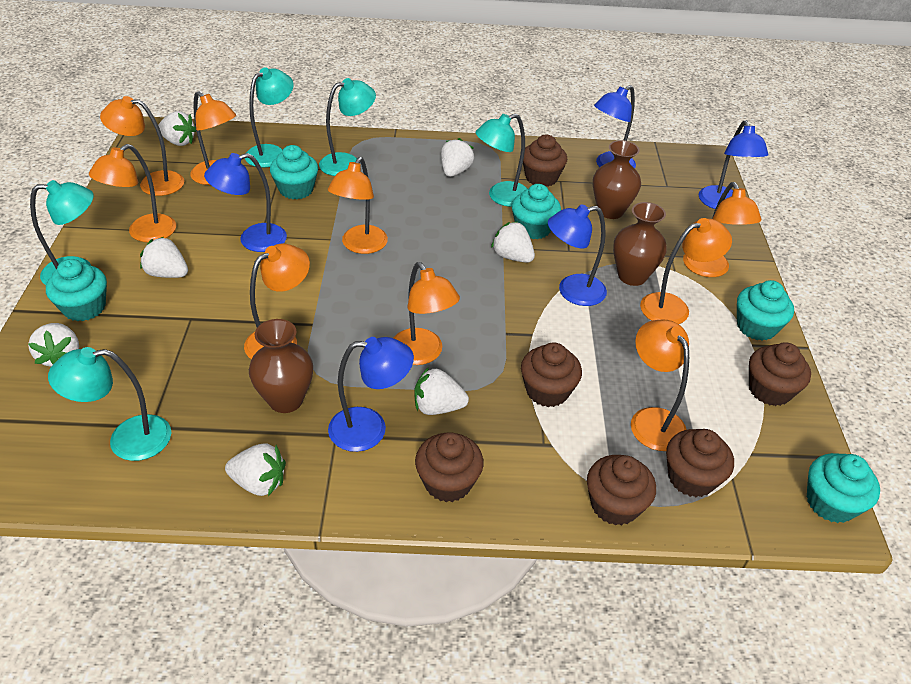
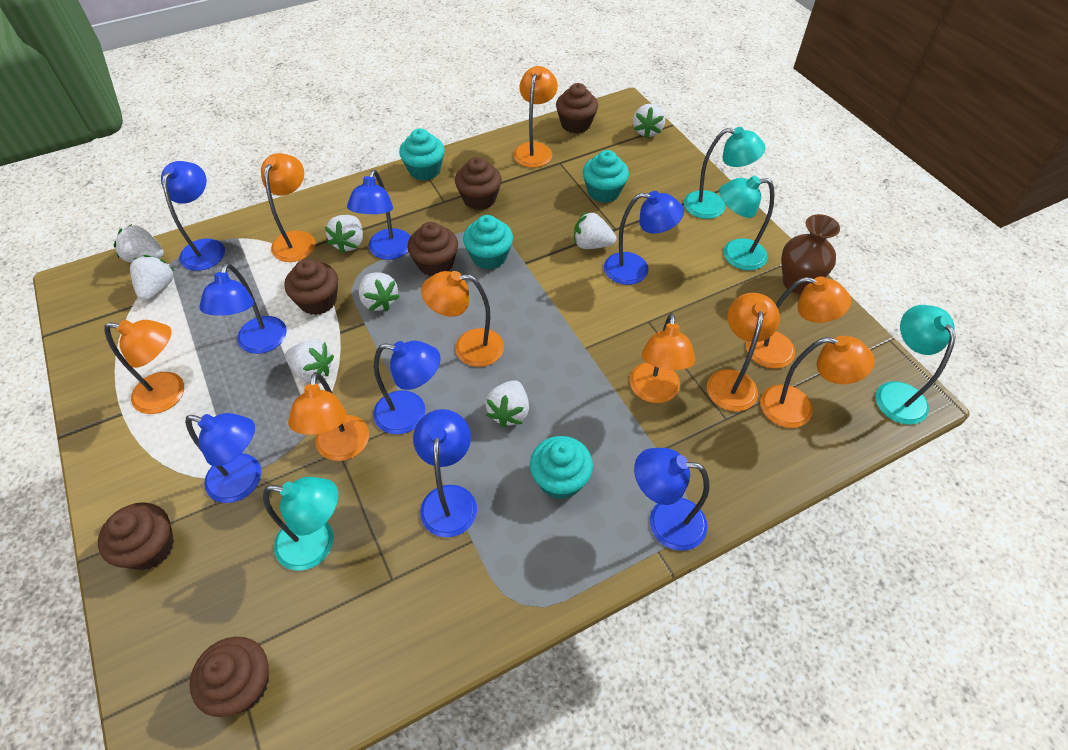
blue lamp: 5 -> 8
brown vase: 3 -> 1
turquoise cupcake: 5 -> 4
turquoise lamp: 5 -> 4
white strawberry: 7 -> 8

